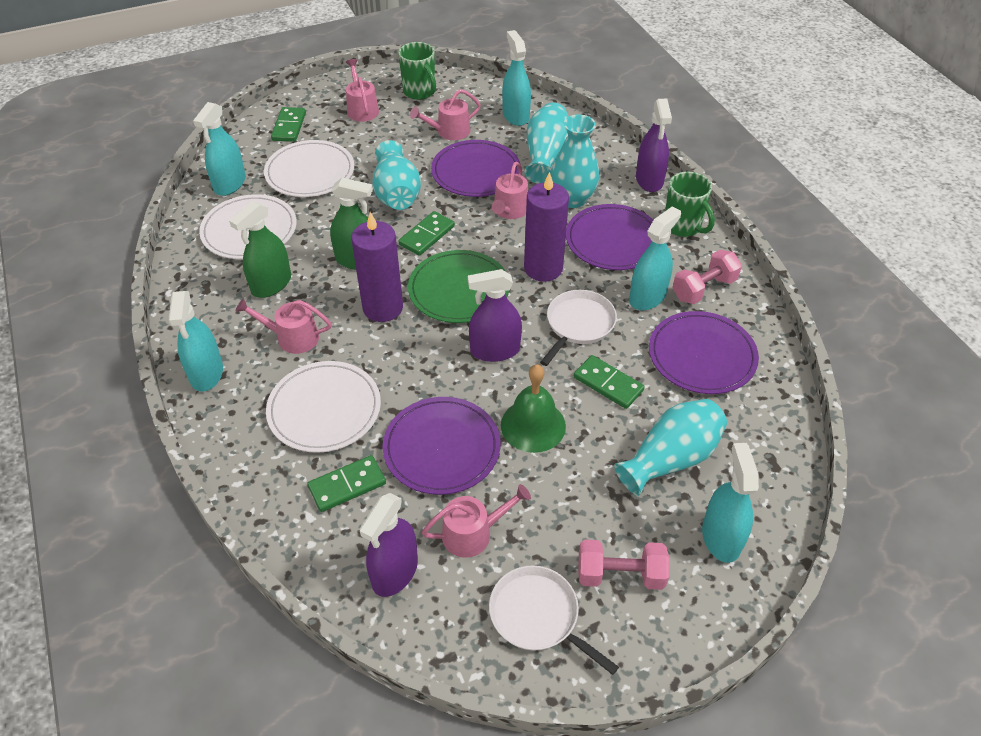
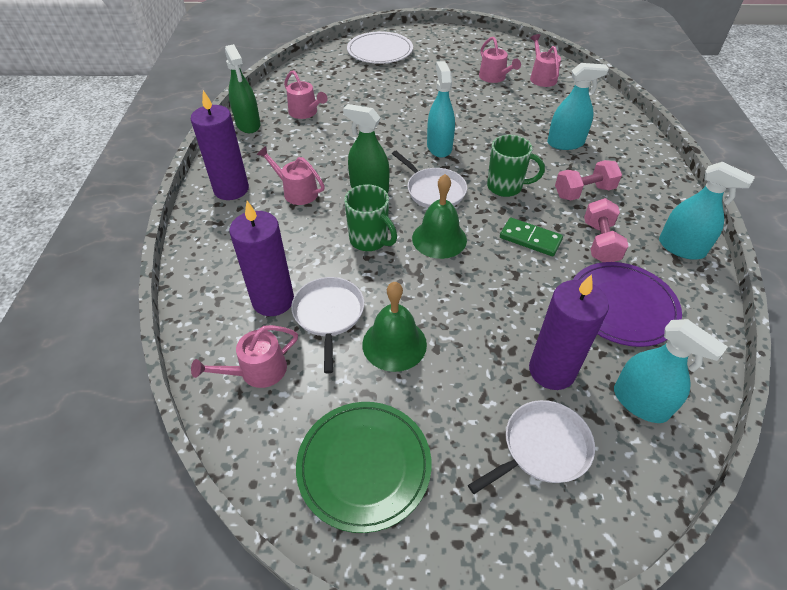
green bell: 1 -> 2
green domino: 4 -> 1
purple candle: 2 -> 3
purple plate: 4 -> 1
purple spray bottle: 3 -> 0
turquoise spray bottle: 5 -> 4
turquoise vase: 4 -> 0
white pan: 2 -> 3
white plate: 3 -> 1

